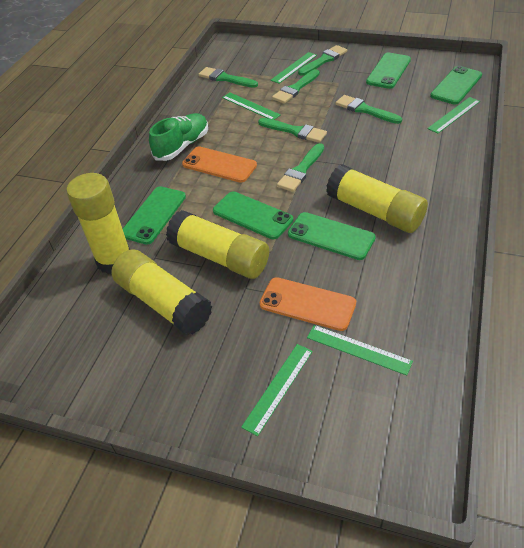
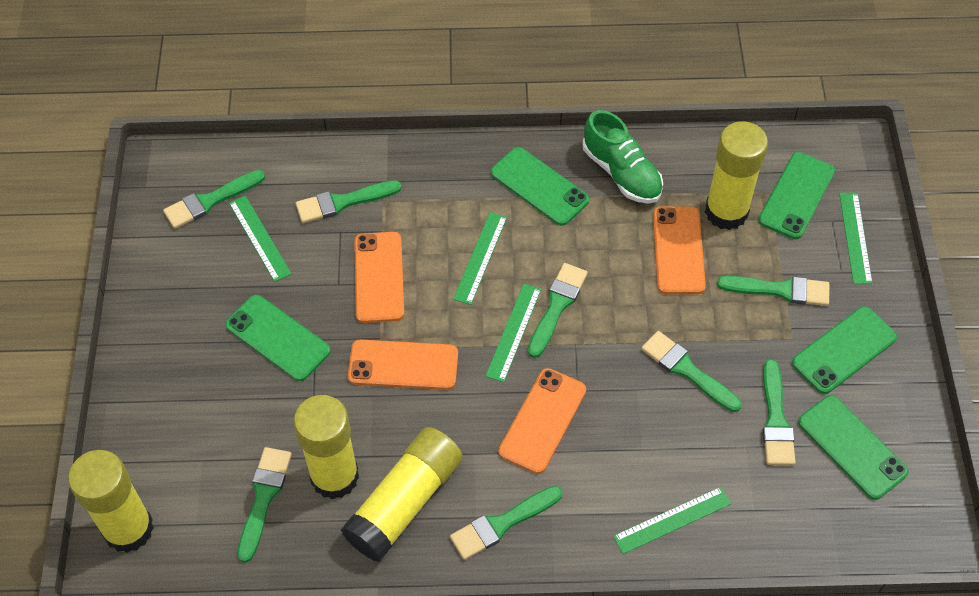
green brush: 6 -> 8
orange phone: 2 -> 4

